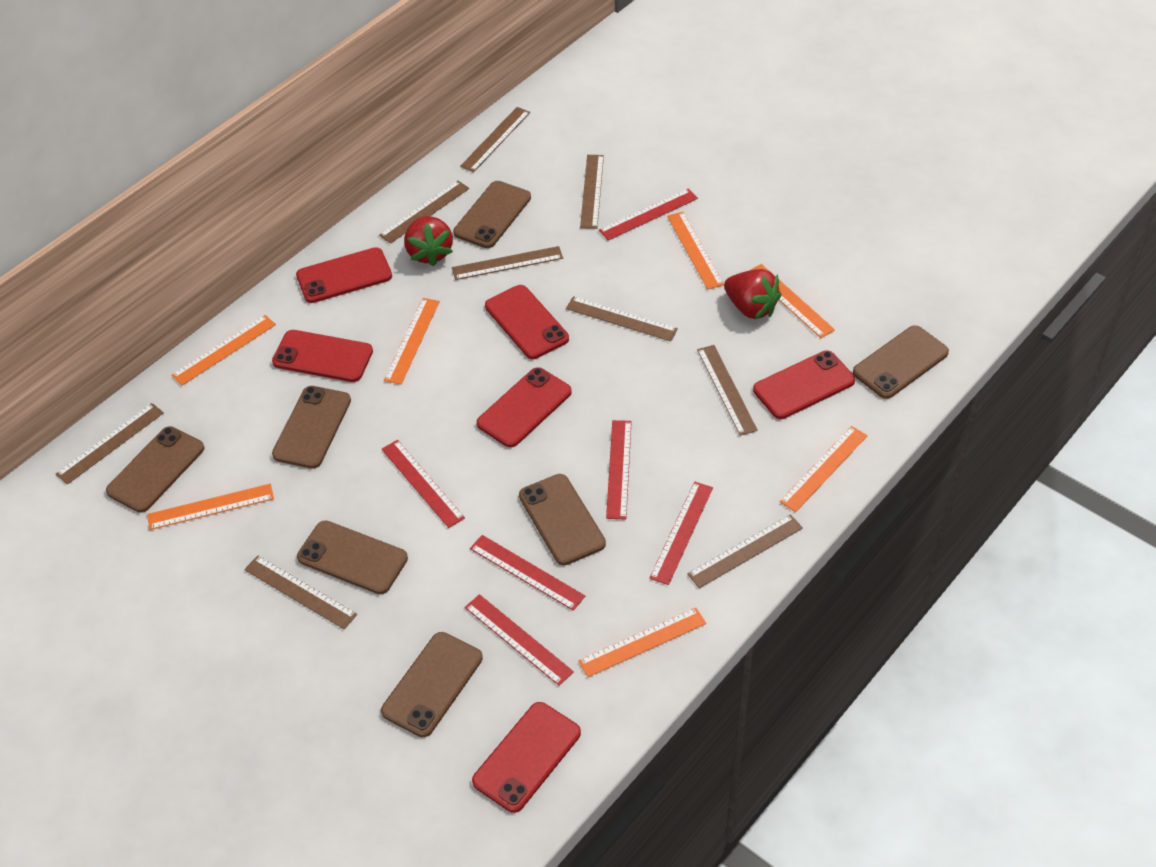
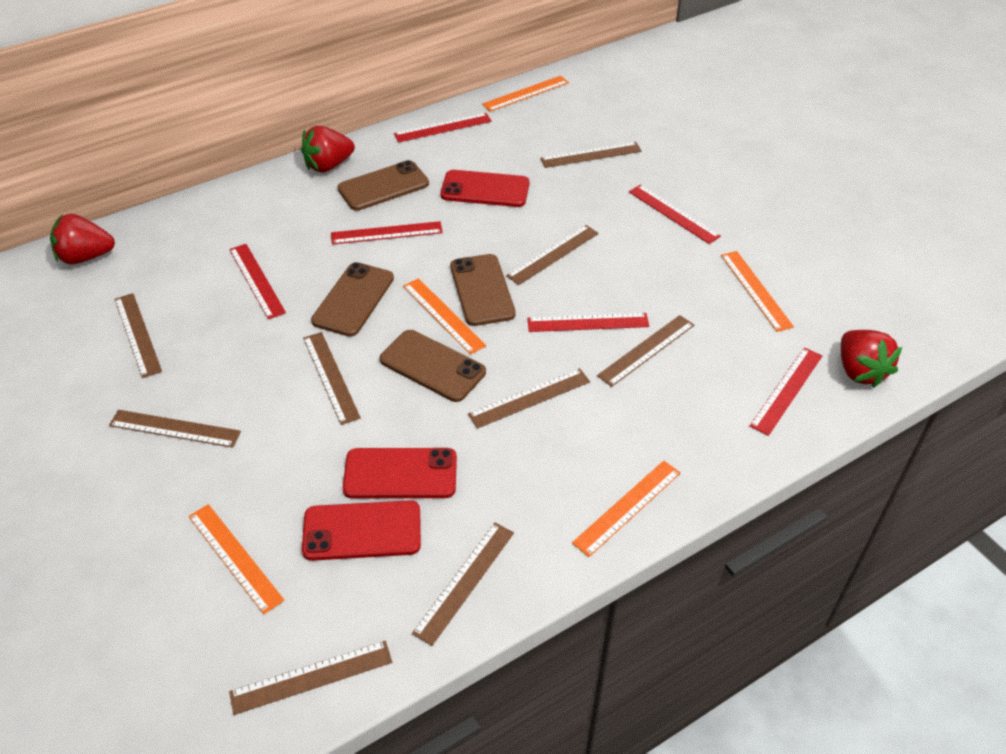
brown phone: 7 -> 4
orange ruler: 7 -> 5
red phone: 6 -> 3
red strawberry: 2 -> 3

